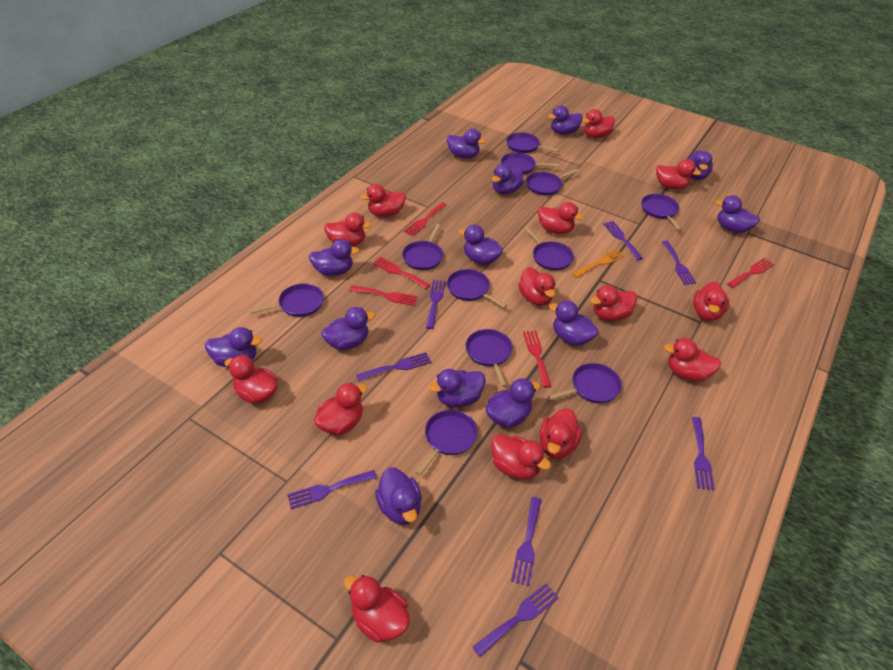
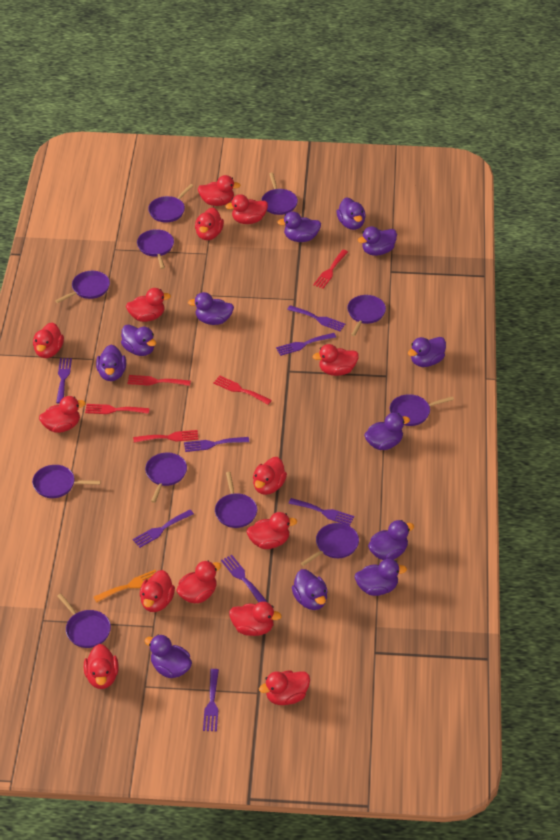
purple duck: 13 -> 12

